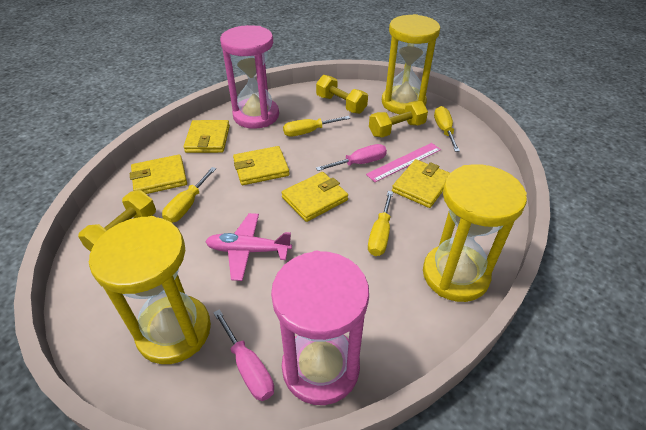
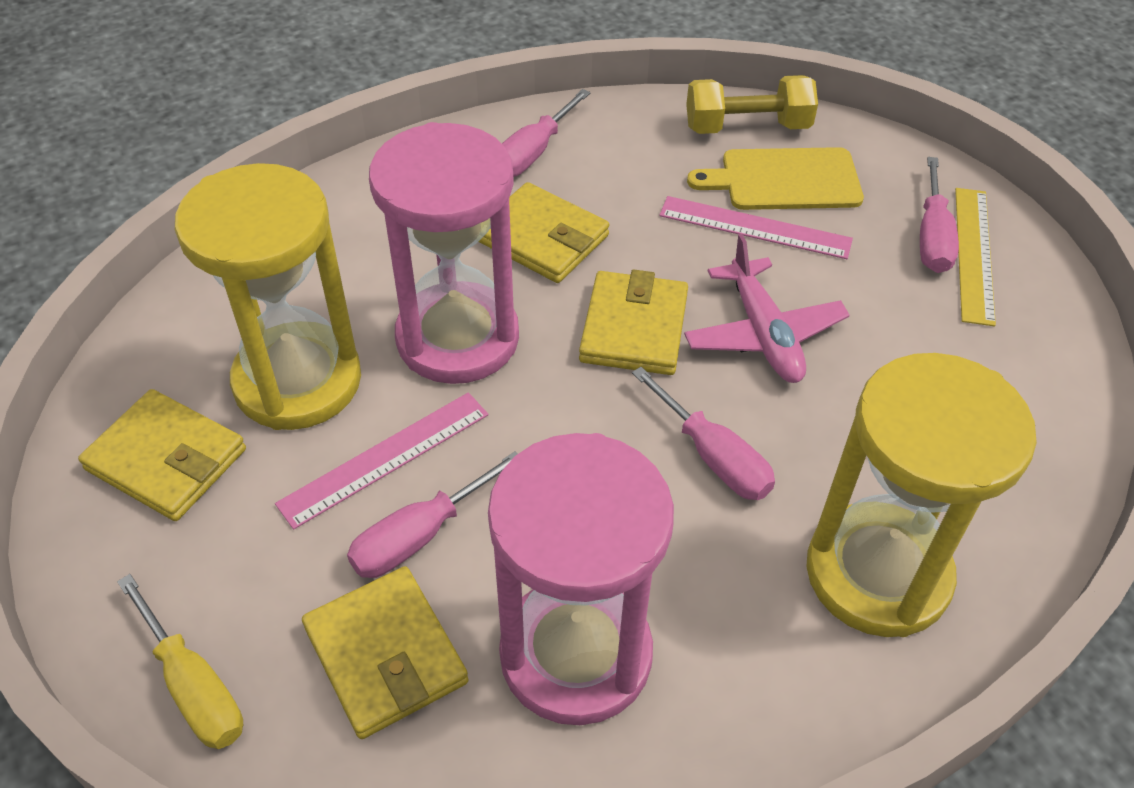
pink ruler: 1 -> 2
pink screwdriver: 2 -> 4
yellow cutting board: 0 -> 1
yellow dumbbell: 3 -> 1
yellow hourglass: 3 -> 2
yellow ruler: 0 -> 1
yellow screwdriver: 4 -> 1
yellow wallet: 5 -> 4

